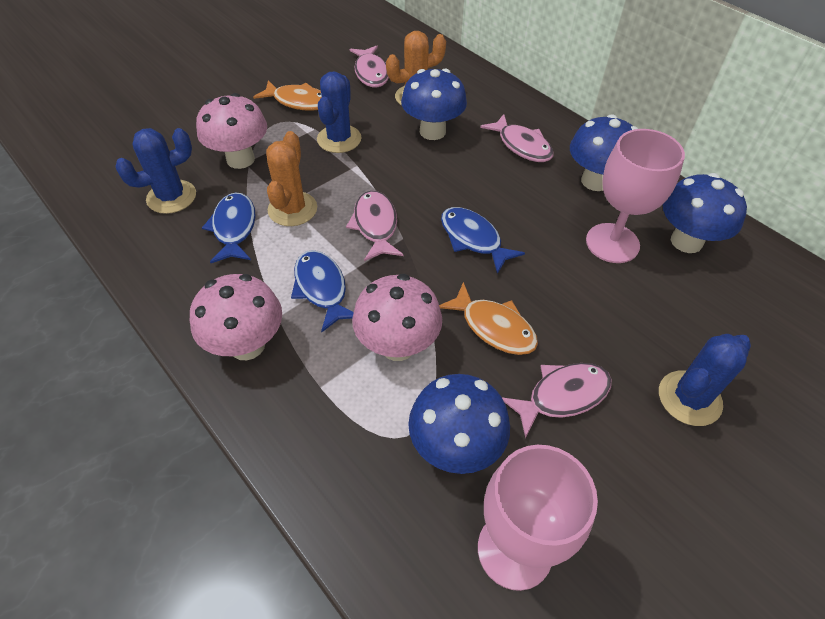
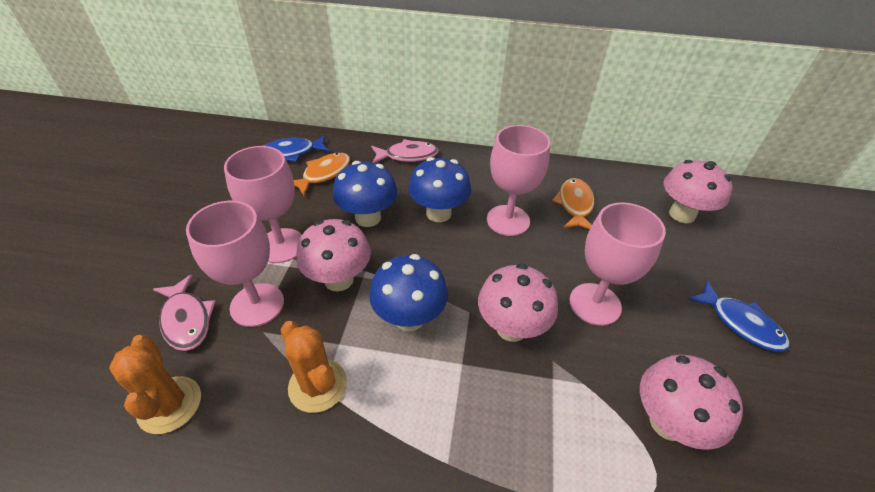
blue cactus: 3 -> 0
blue fish: 3 -> 2
blue mushroom: 4 -> 3
pink fish: 4 -> 2
pink goblet: 2 -> 4
pink mushroom: 3 -> 4

